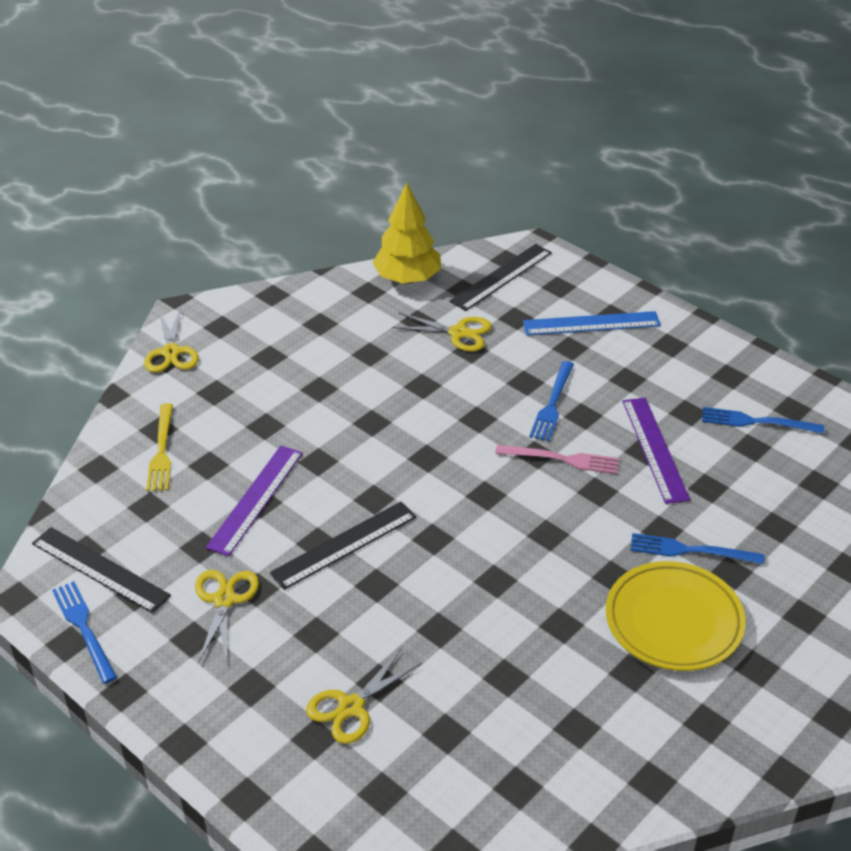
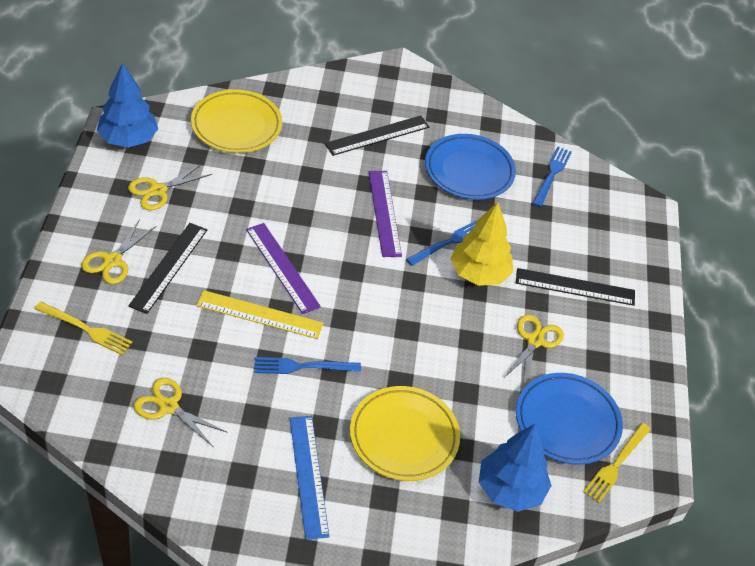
blue fork: 4 -> 3
blue plate: 0 -> 2
blue tree: 0 -> 2
pink fork: 1 -> 0
yellow fork: 1 -> 2
yellow plate: 1 -> 2
yellow ruler: 0 -> 1

